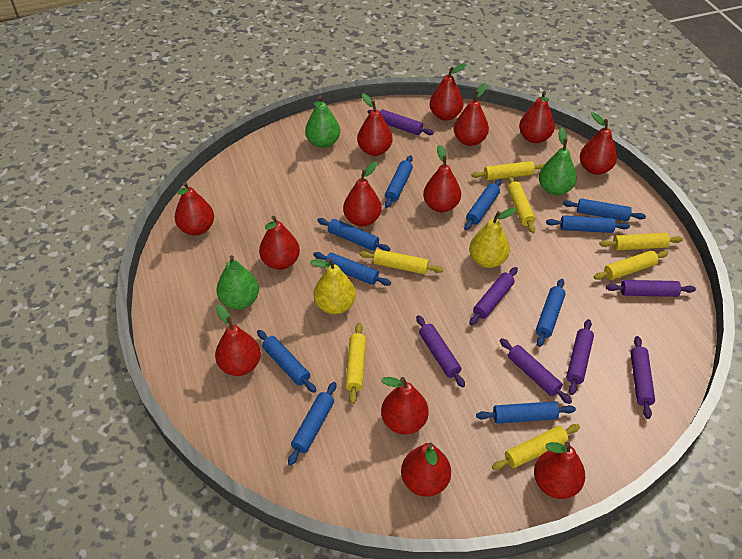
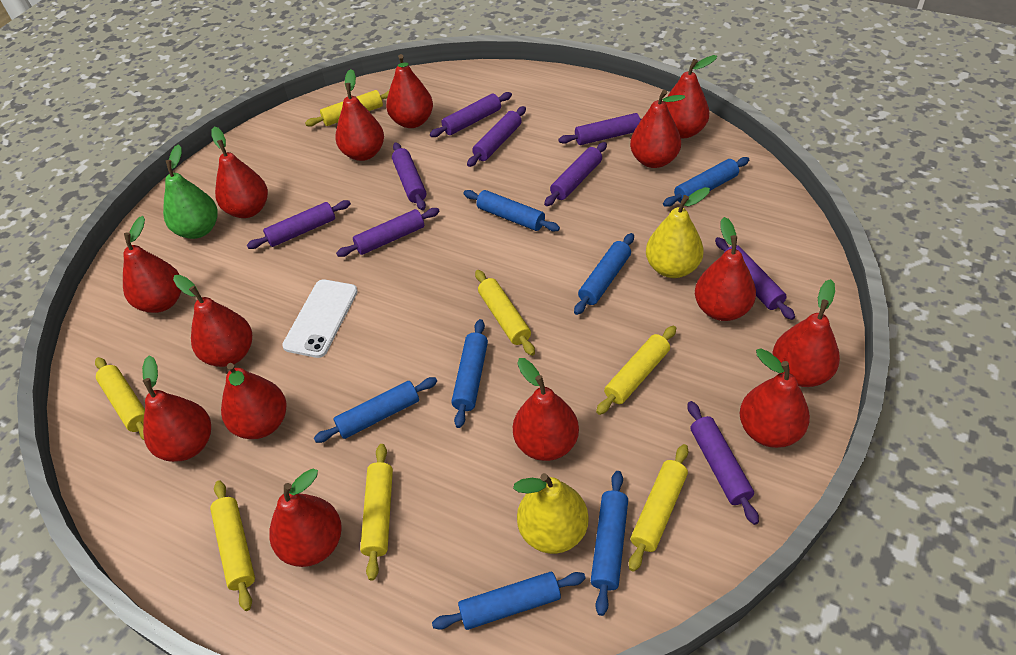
blue rolling pin: 10 -> 7
green pear: 3 -> 1
purple rolling pin: 7 -> 9
red pear: 13 -> 14
white phone: 0 -> 1

